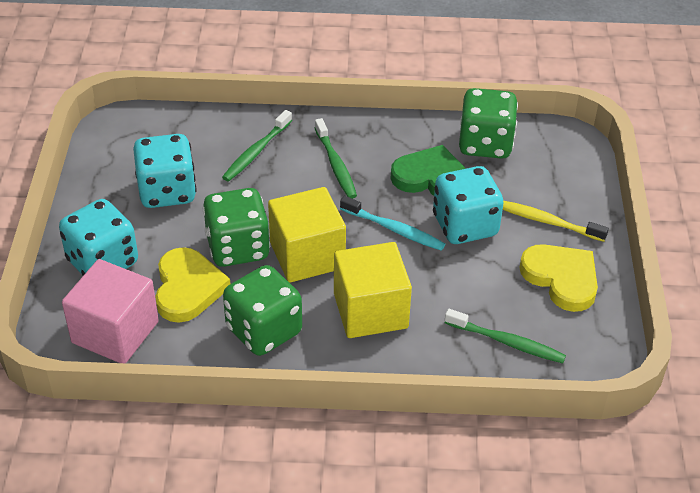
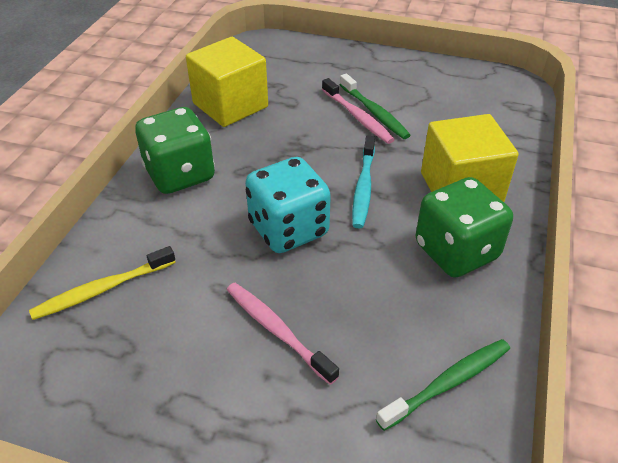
green dice: 3 -> 2
green heart: 1 -> 0
green toothbrush: 3 -> 2
pink cube: 1 -> 0
pink toothbrush: 0 -> 2
turquoise dice: 3 -> 1
yellow heart: 2 -> 0

